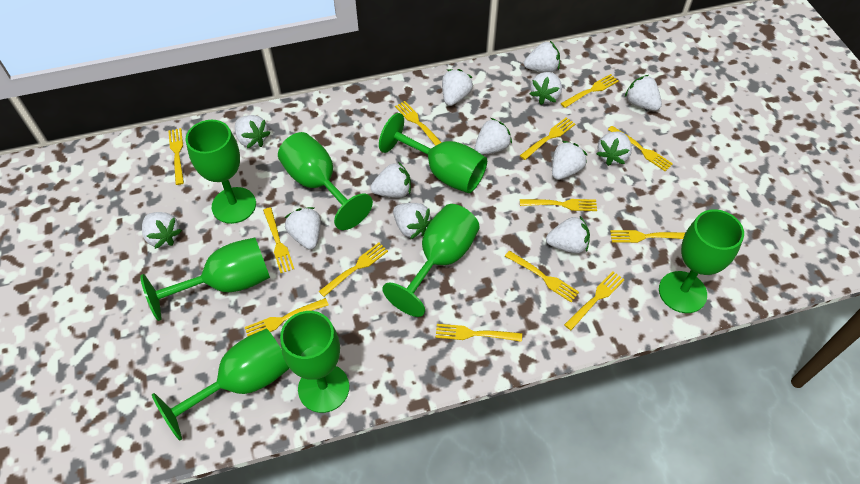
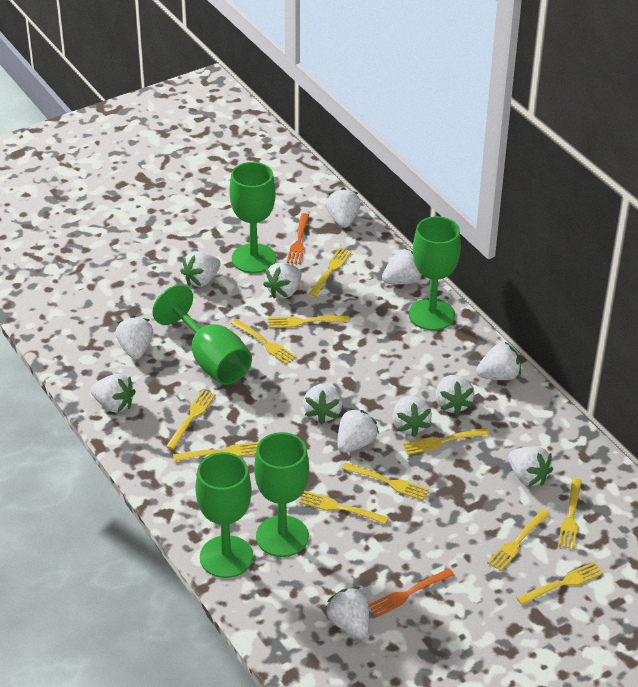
green goblet: 8 -> 5
orange fork: 0 -> 2
yellow fork: 13 -> 11

